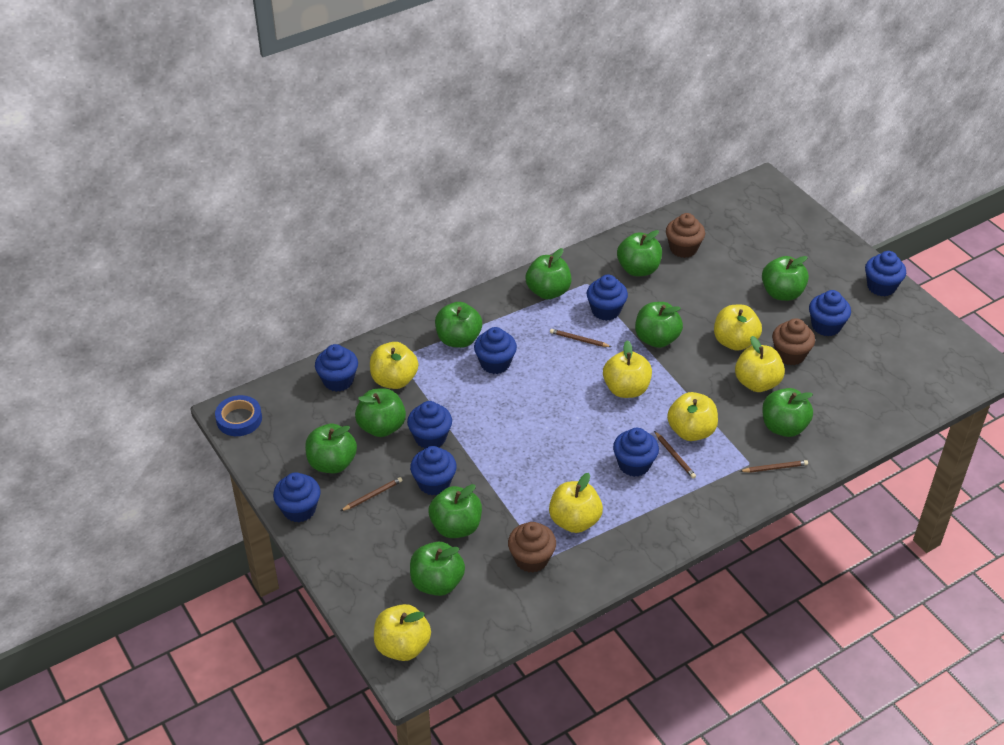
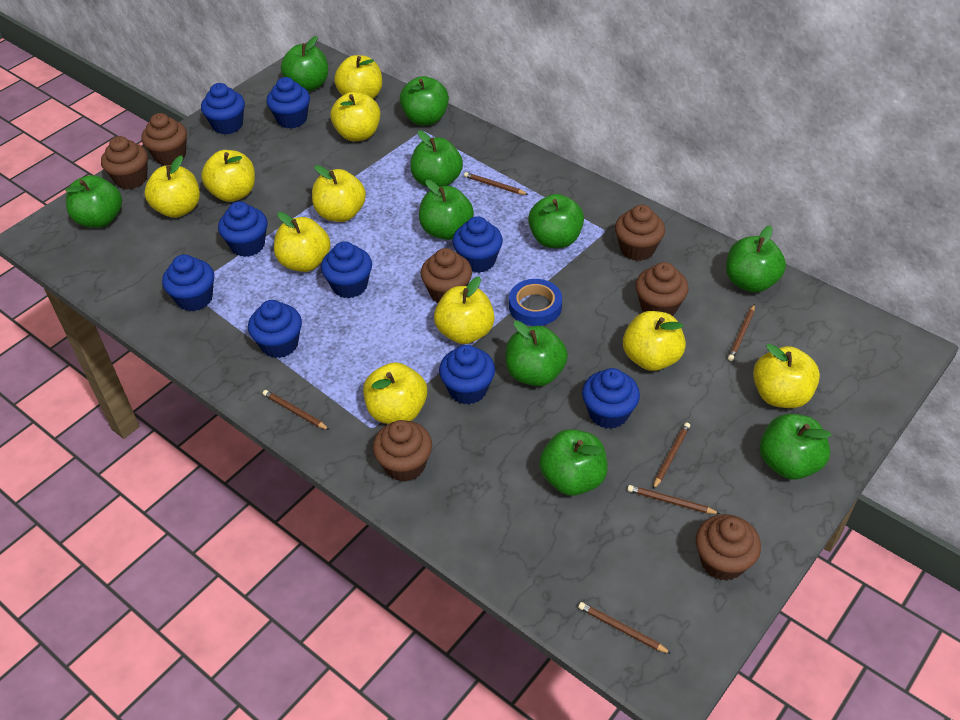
brown cupcake: 3 -> 7
brown pencil: 4 -> 6
yellow apple: 7 -> 10

